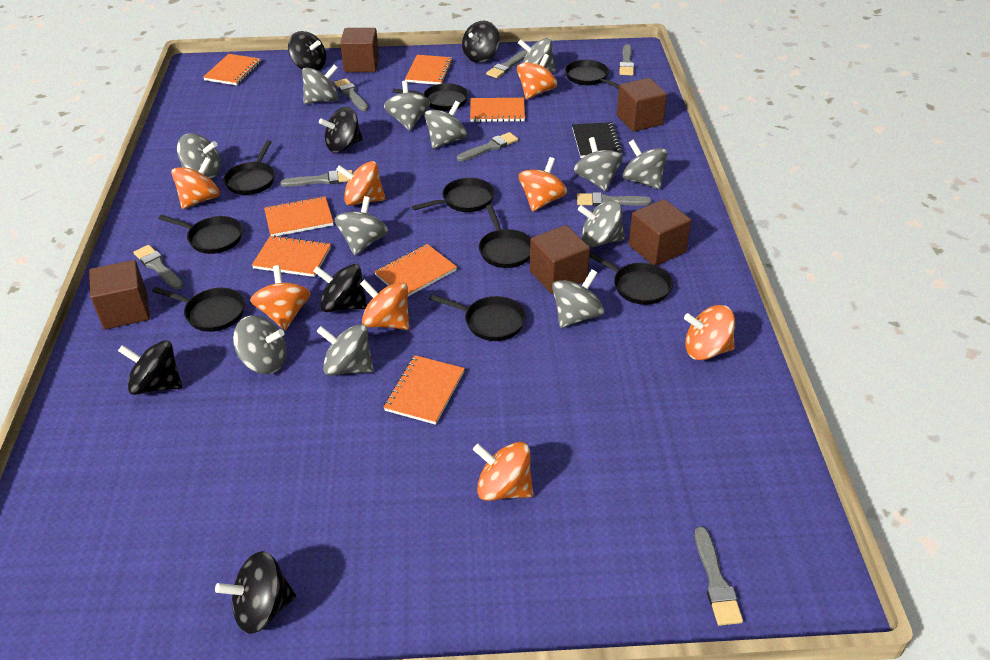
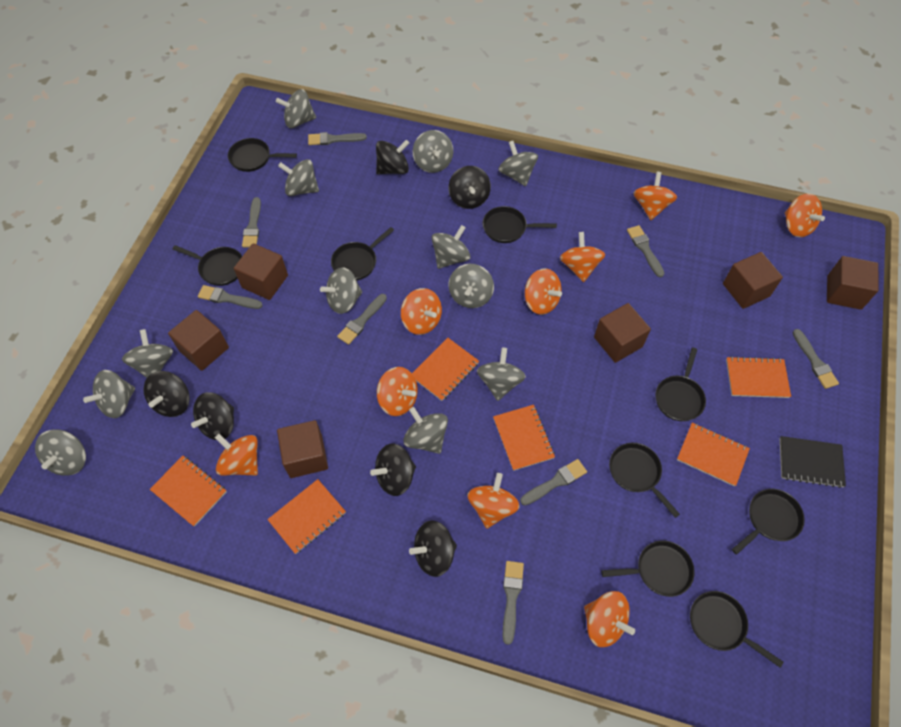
brown cube: 5 -> 6
orange notebook: 7 -> 6
orange spinning top: 8 -> 9

